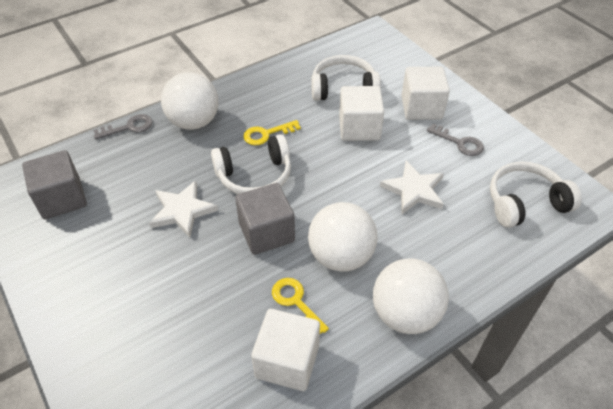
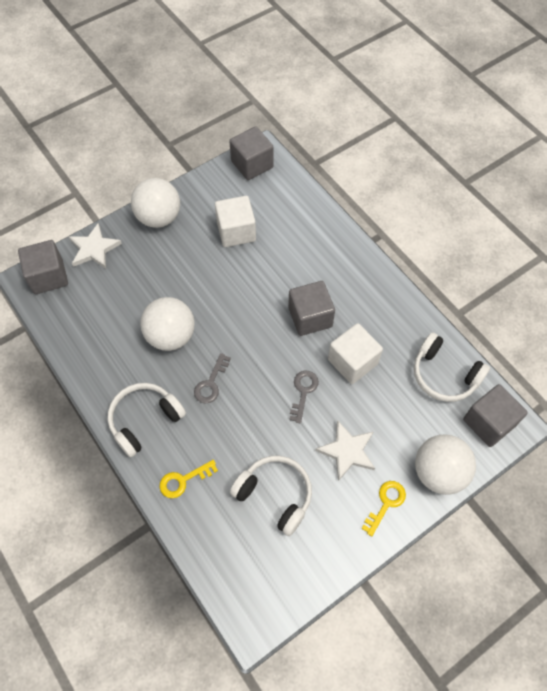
grey cube: 2 -> 4
white cube: 3 -> 2

